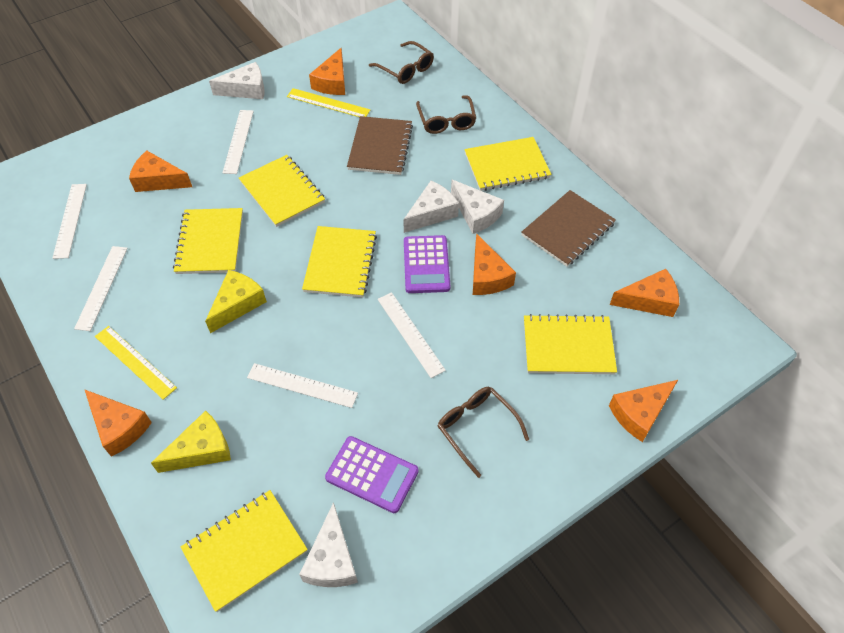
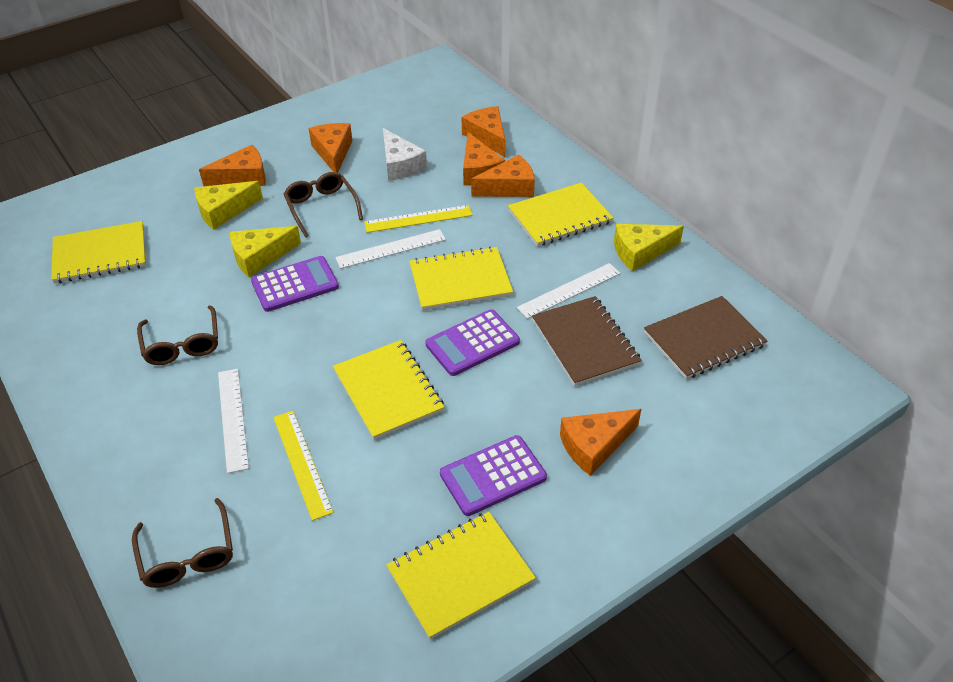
purple calculator: 2 -> 3
white cheese: 4 -> 1
white ruler: 5 -> 3
yellow cheese: 2 -> 3
yellow notebook: 6 -> 5

